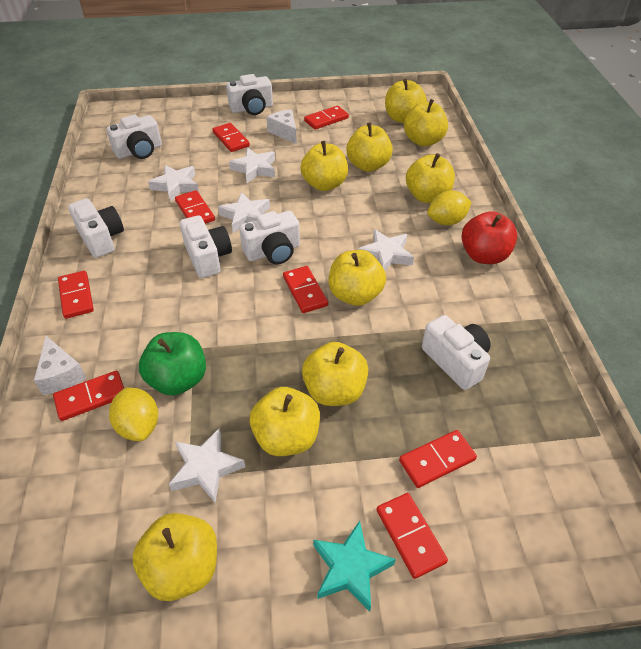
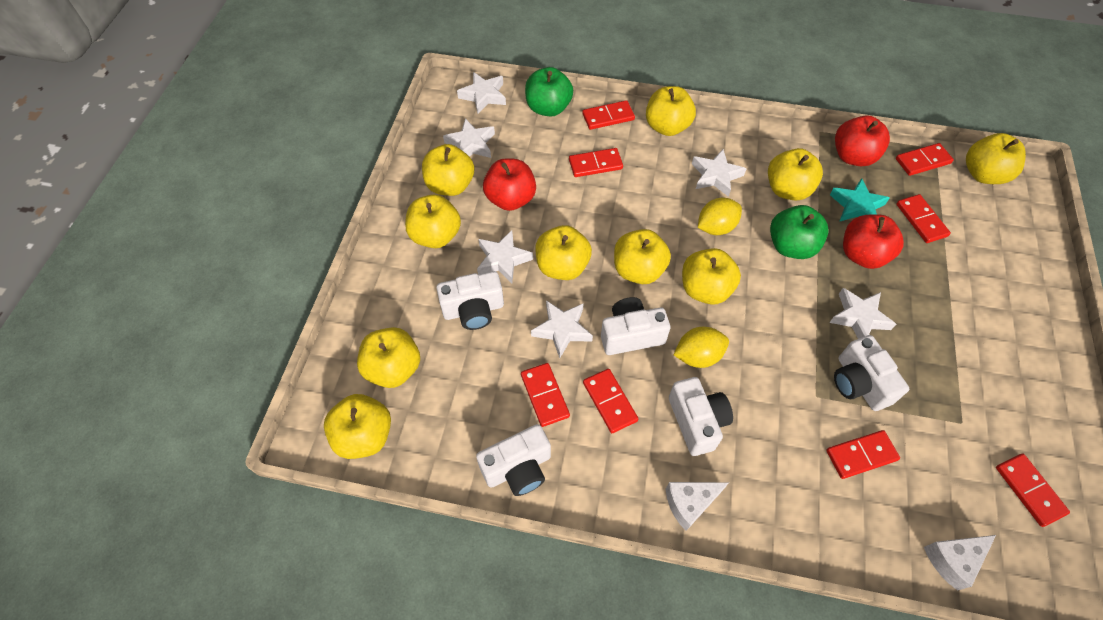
green apple: 1 -> 2
red apple: 1 -> 3
white camera: 6 -> 5
white star: 5 -> 6
yellow apple: 9 -> 10

